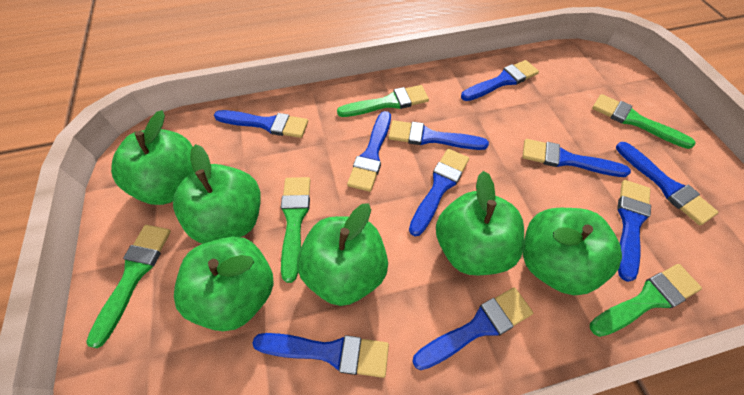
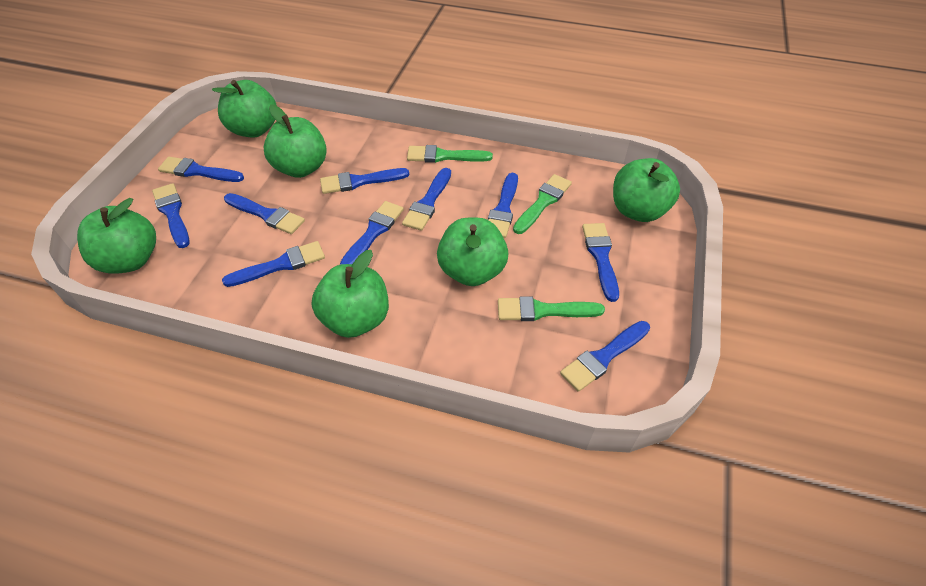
green brush: 5 -> 3

